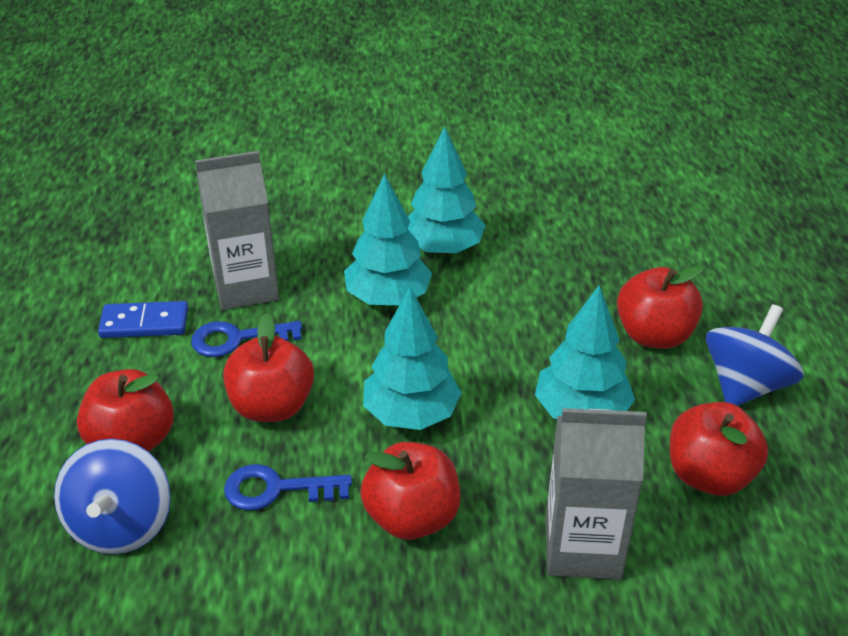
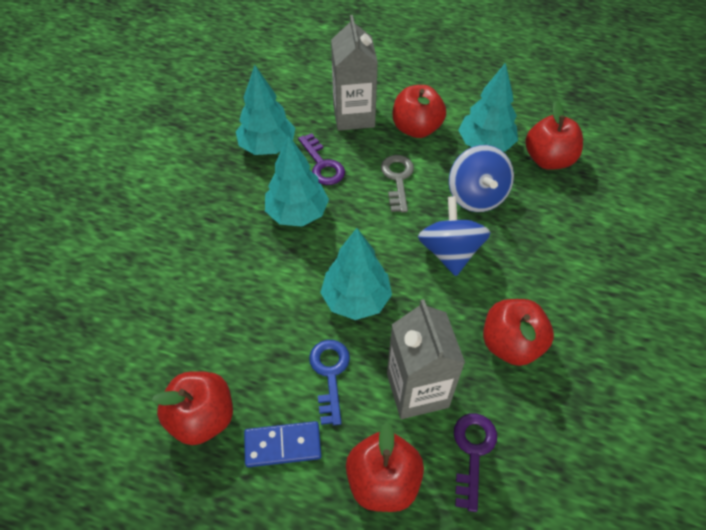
blue key: 2 -> 1
grey key: 0 -> 1
purple key: 0 -> 2

